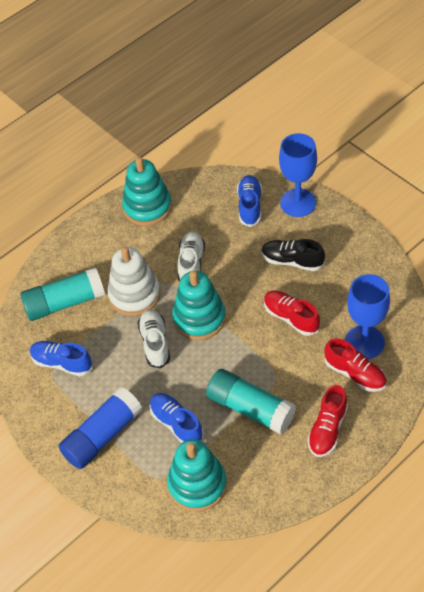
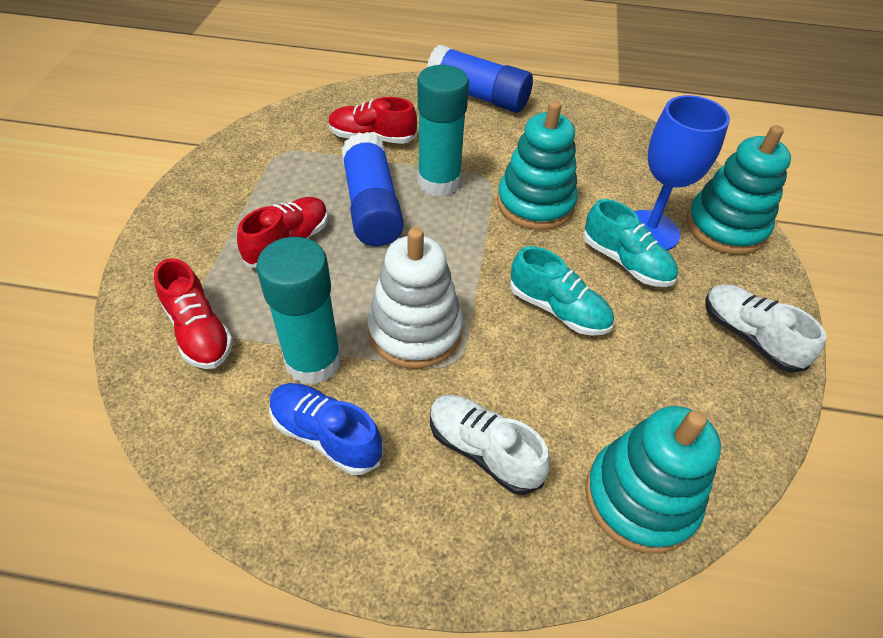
black shoe: 1 -> 0
blue glue stick: 1 -> 2
blue goblet: 2 -> 1
blue shoe: 3 -> 1
turquoise shoe: 0 -> 2

